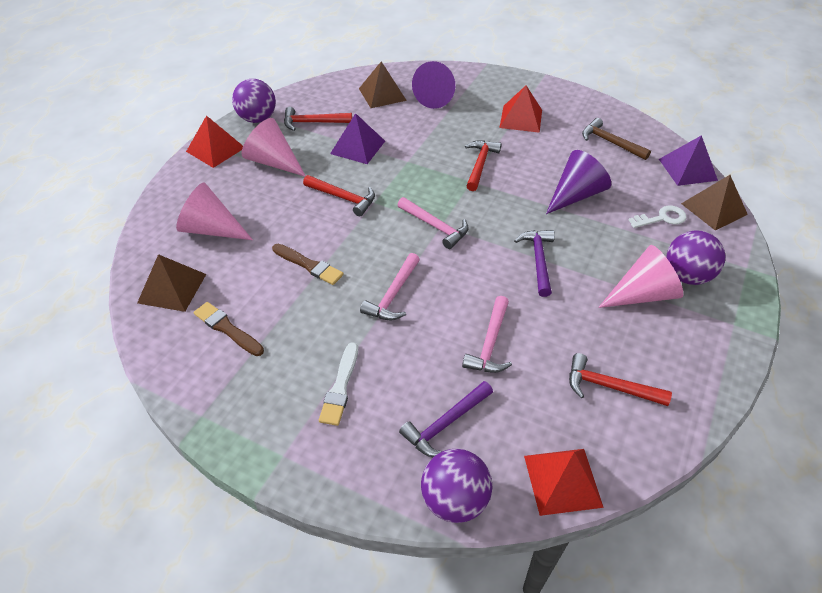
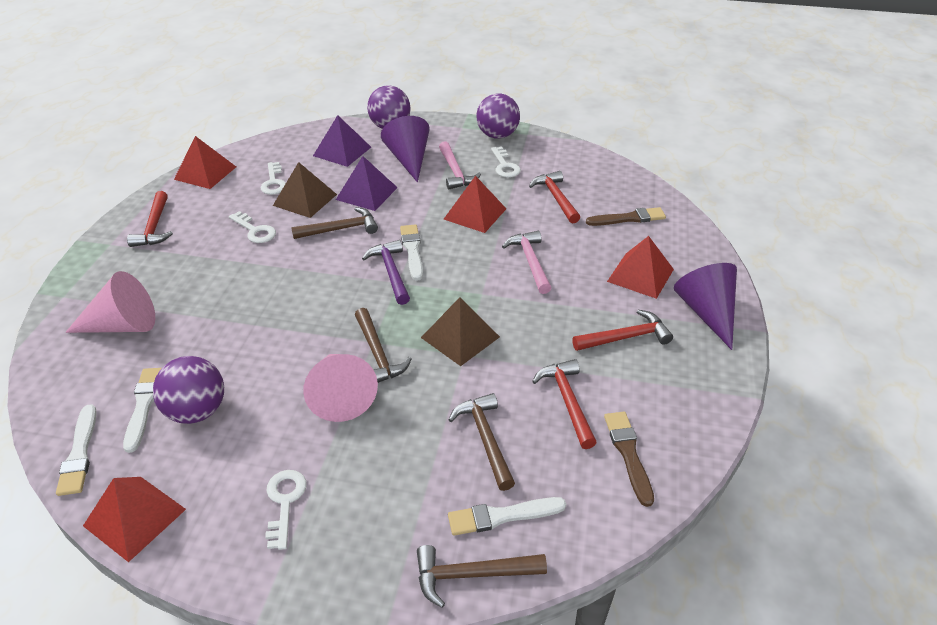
brown hammer: 1 -> 4
brown pyramid: 3 -> 2
pink cone: 3 -> 2
pink hammer: 3 -> 2
purple hammer: 2 -> 1
red pyramid: 3 -> 4
white brush: 1 -> 4
white key: 1 -> 4

